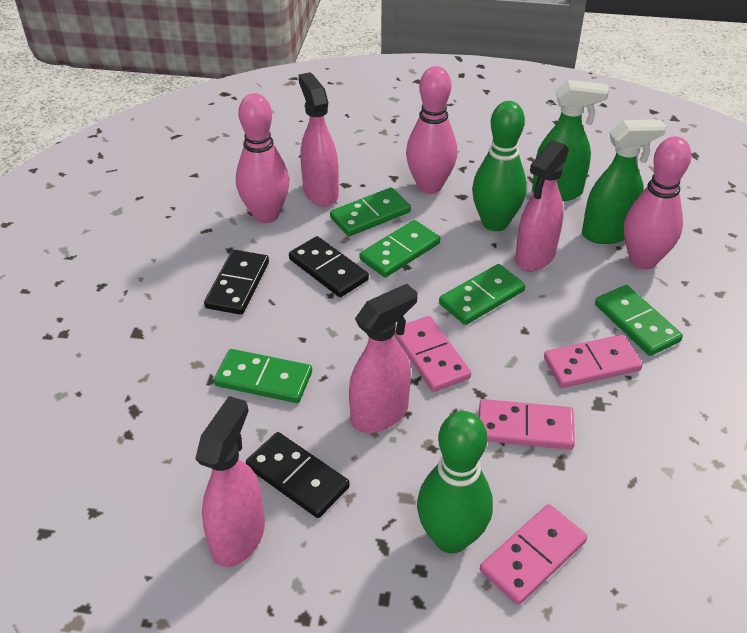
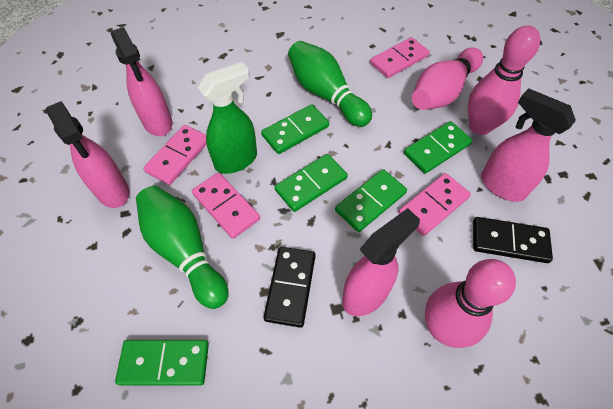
black domino: 3 -> 2
green spray bottle: 2 -> 1

